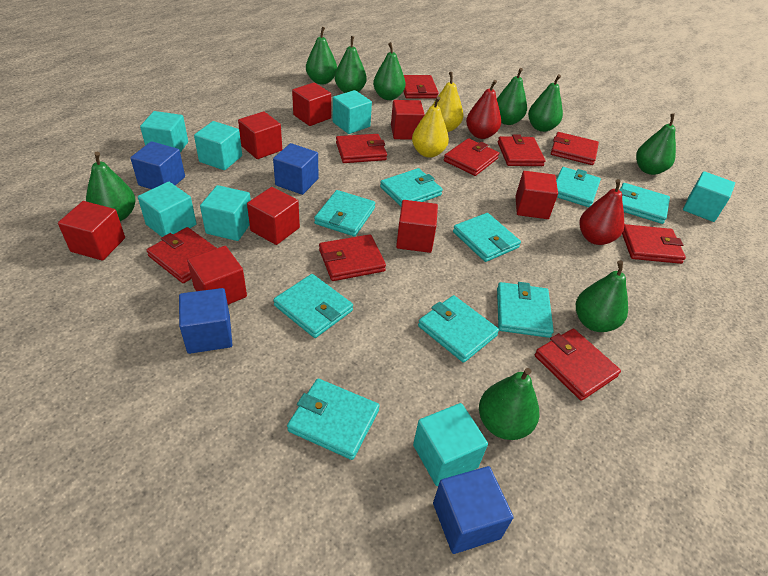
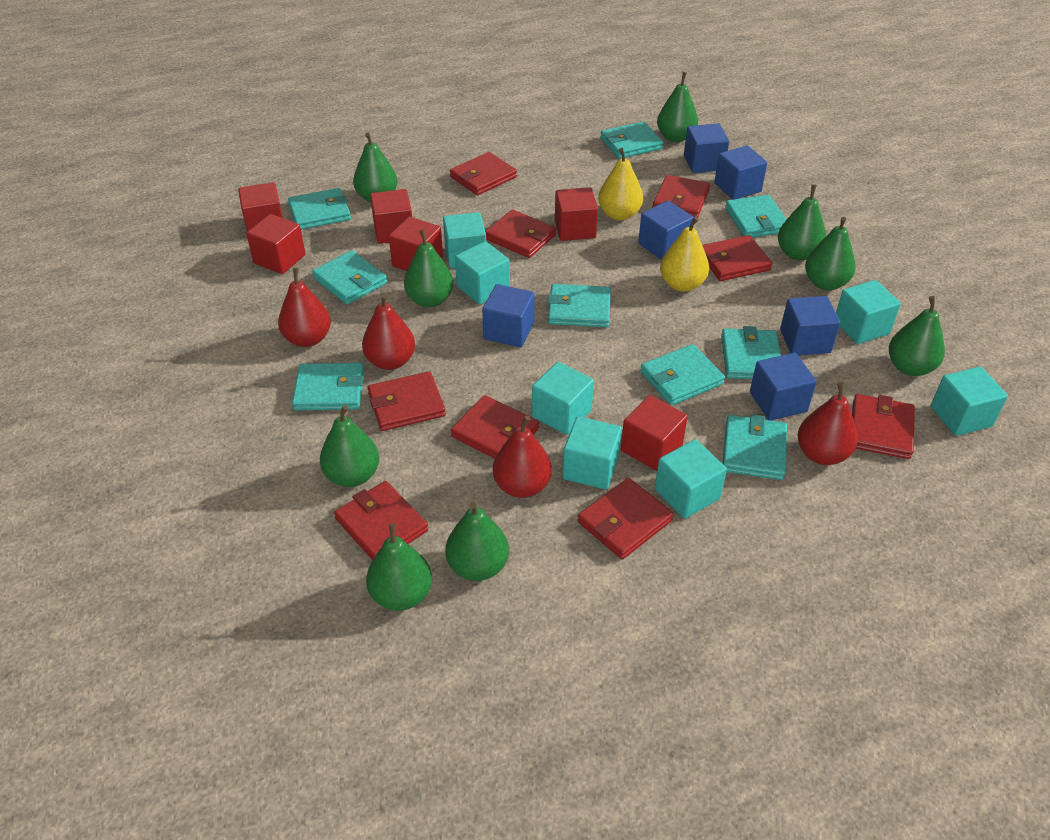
blue cube: 4 -> 6
red cube: 8 -> 6
red pear: 2 -> 4

